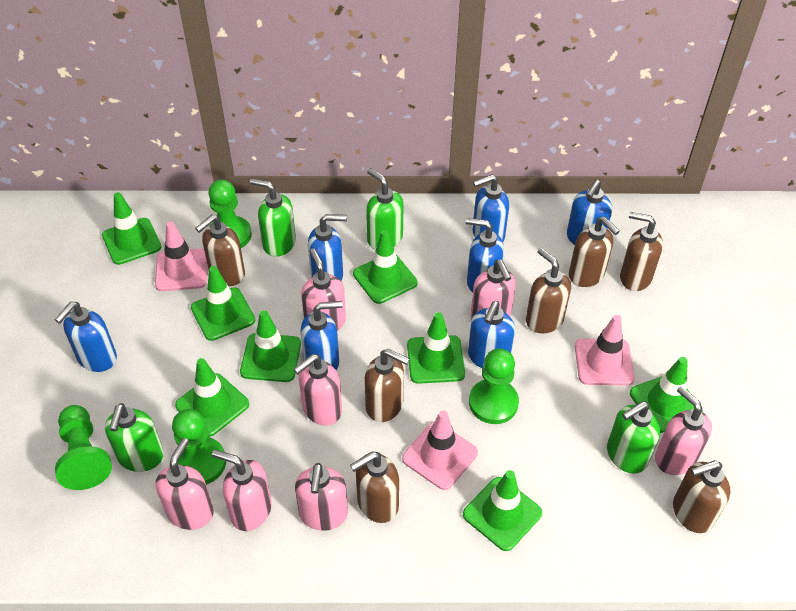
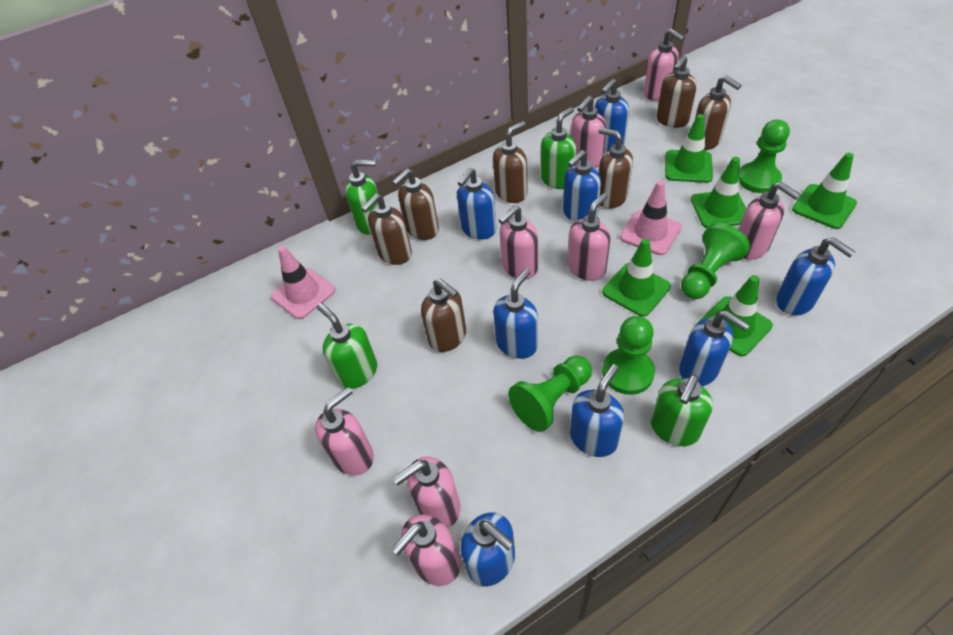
blue soap dispenser: 7 -> 8
green traffic cone: 8 -> 5
pink soap dispenser: 7 -> 8
pink traffic cone: 3 -> 2

